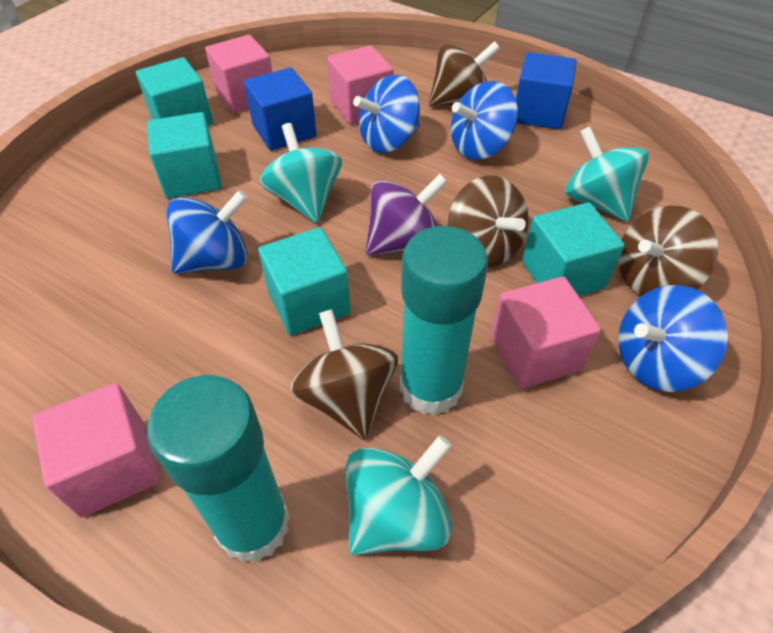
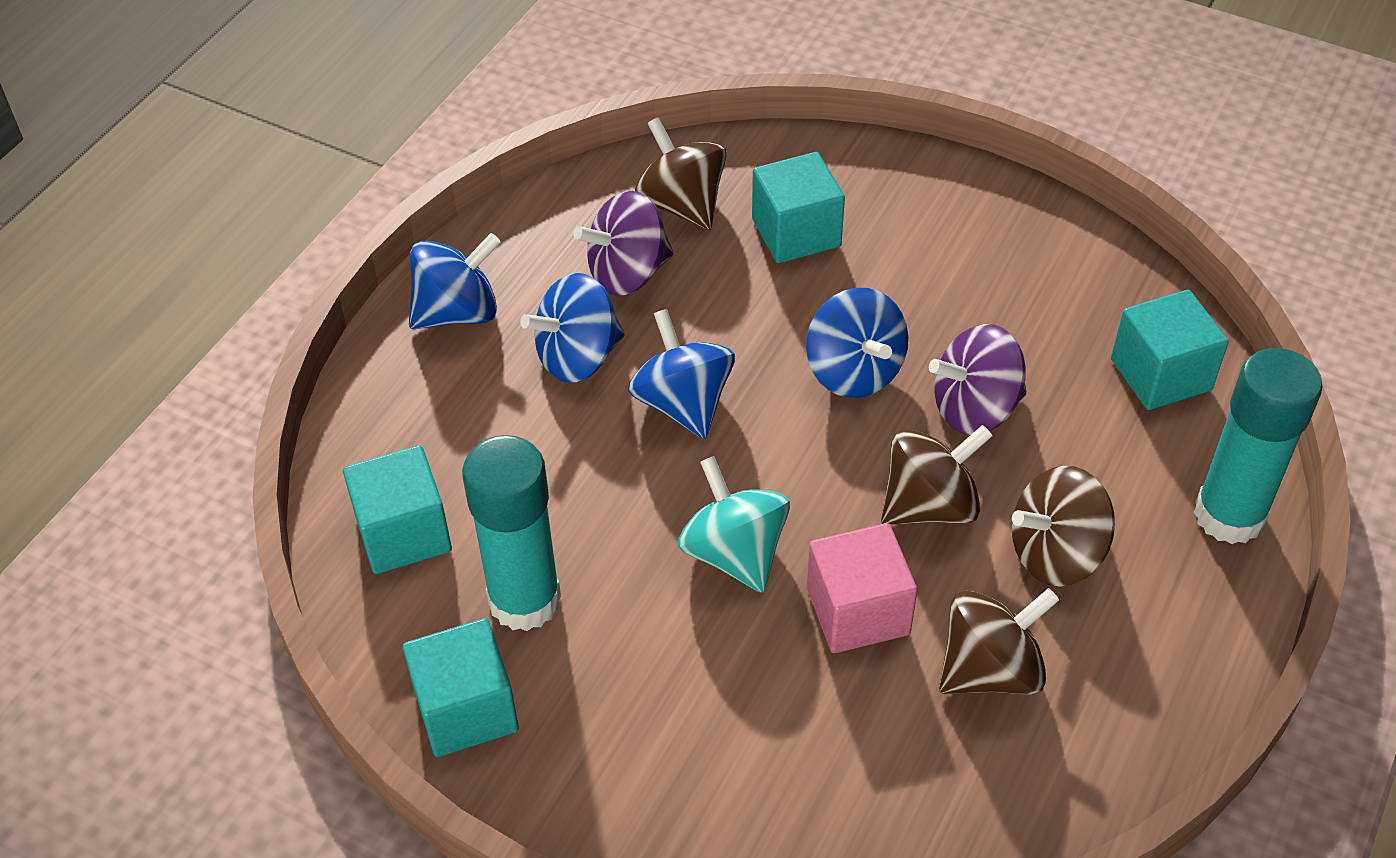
blue cube: 2 -> 0
pink cube: 4 -> 1
purple spinning top: 1 -> 2
turquoise spinning top: 3 -> 1

